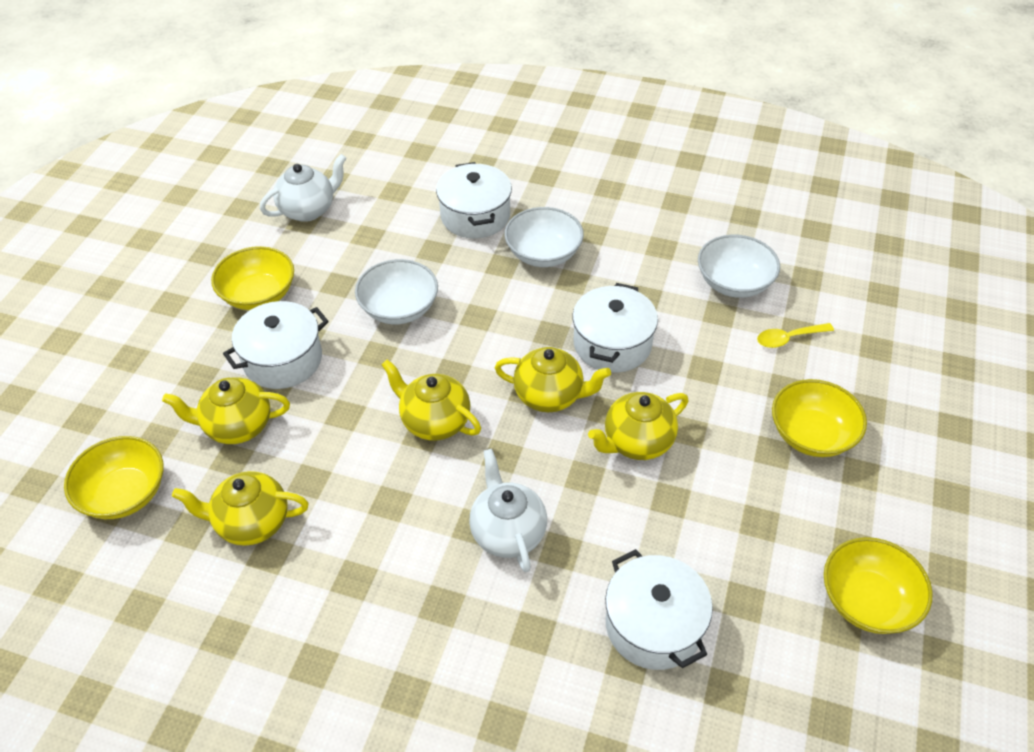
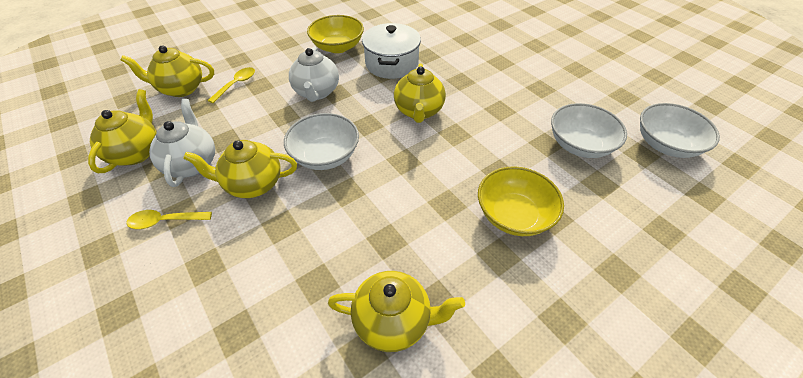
white pot: 4 -> 1
yellow bowl: 4 -> 2
yellow spoon: 1 -> 2

